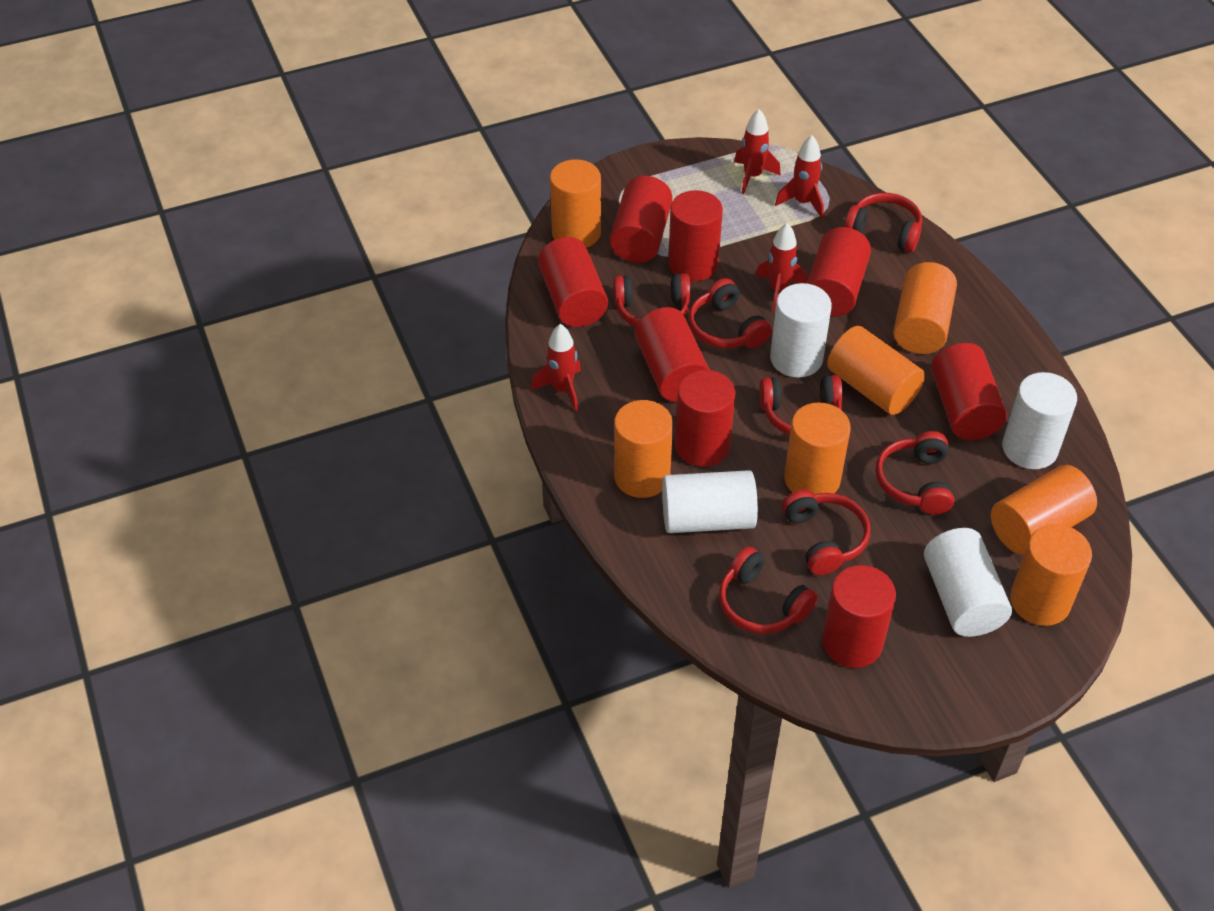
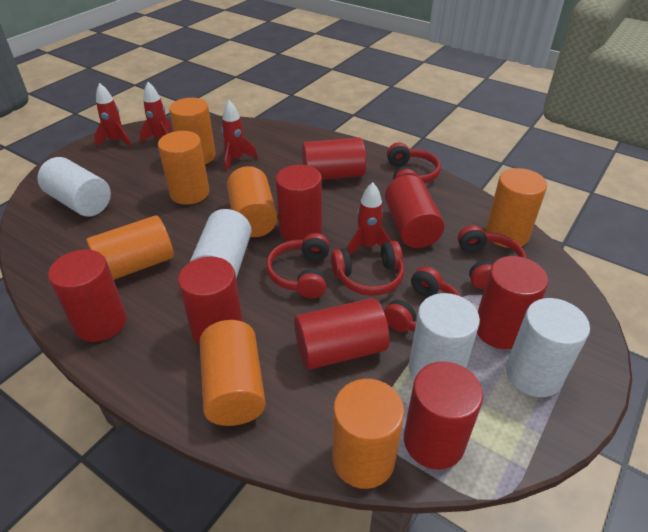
red headphones: 7 -> 5

